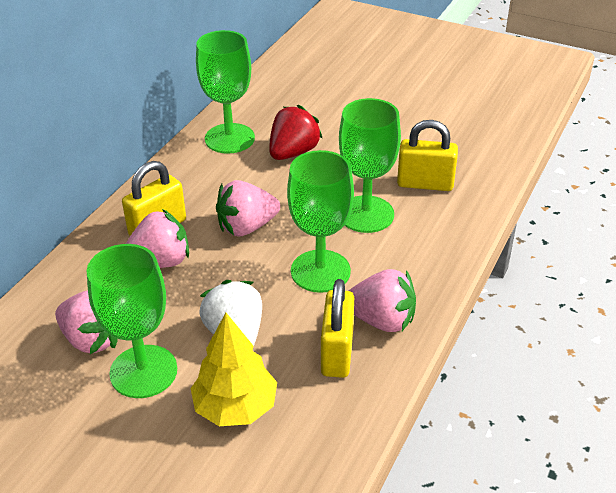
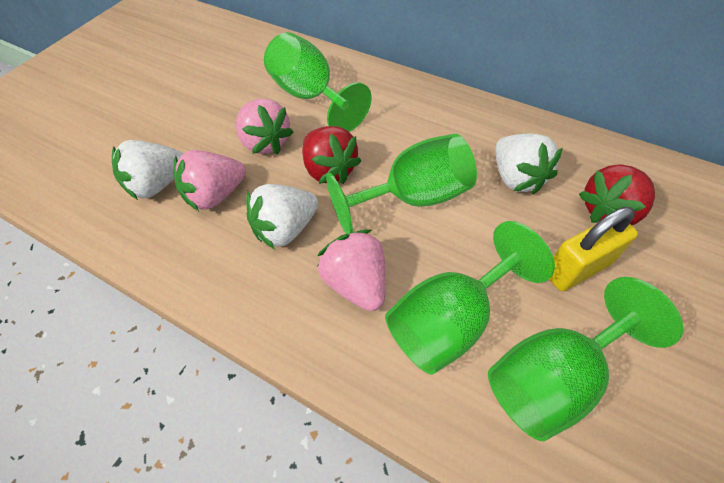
pink strawberry: 4 -> 3
red strawberry: 1 -> 2
white strawberry: 1 -> 3
yellow padlock: 3 -> 1
yellow tree: 1 -> 0

